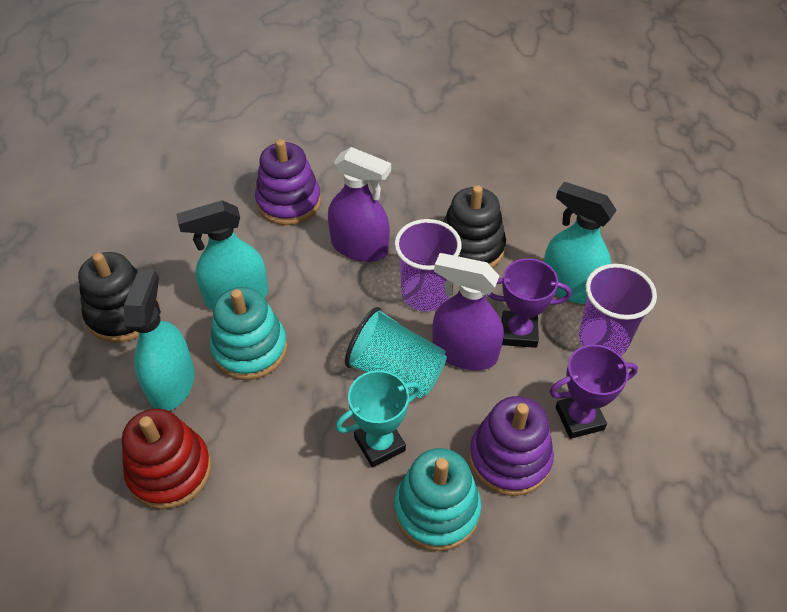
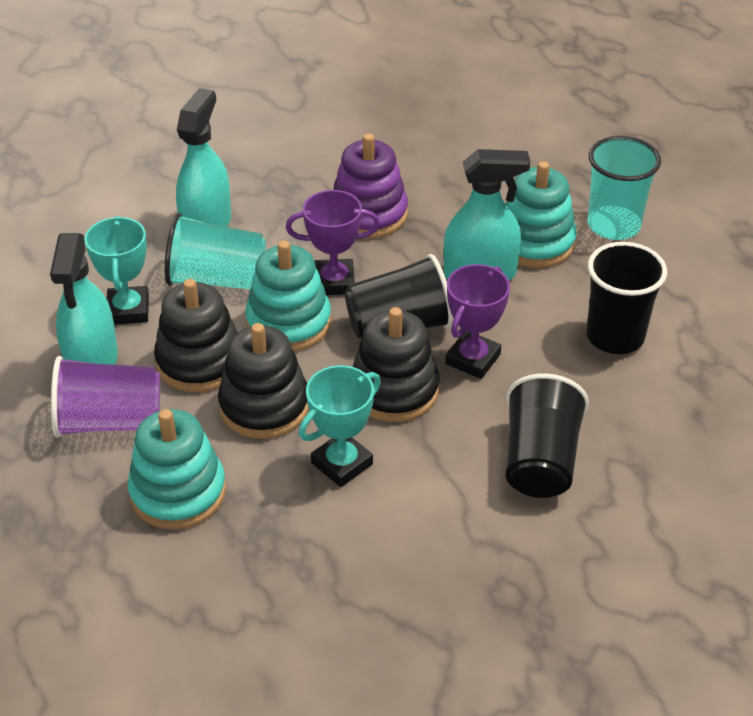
black cup: 0 -> 3
black stacking toy: 2 -> 3
purple cup: 2 -> 1
purple spray bottle: 2 -> 0
purple stacking toy: 2 -> 1
red stacking toy: 1 -> 0
turquoise cup: 1 -> 2
turquoise stacking toy: 2 -> 3
turquoise trophy: 1 -> 2

